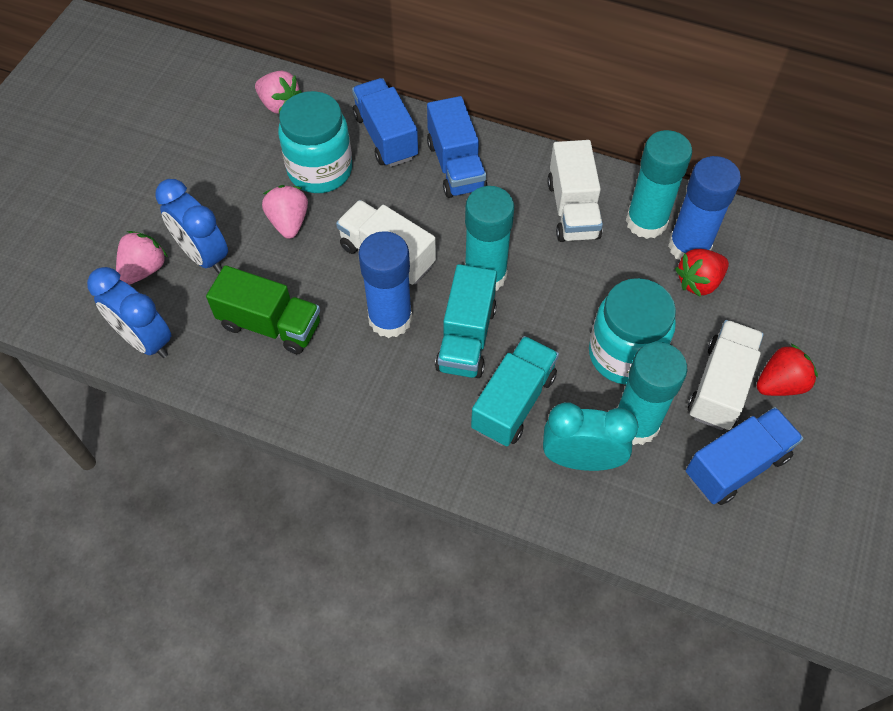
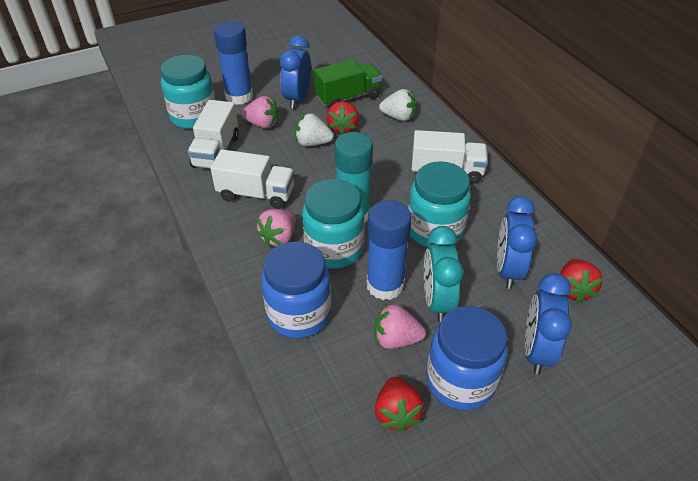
blue clock: 2 -> 3
blue jar: 0 -> 2
blue truck: 3 -> 0
red strawberry: 2 -> 3
turquoise glue stick: 3 -> 1
turquoise jar: 2 -> 3
turquoise truck: 2 -> 0
white strawberry: 0 -> 2

